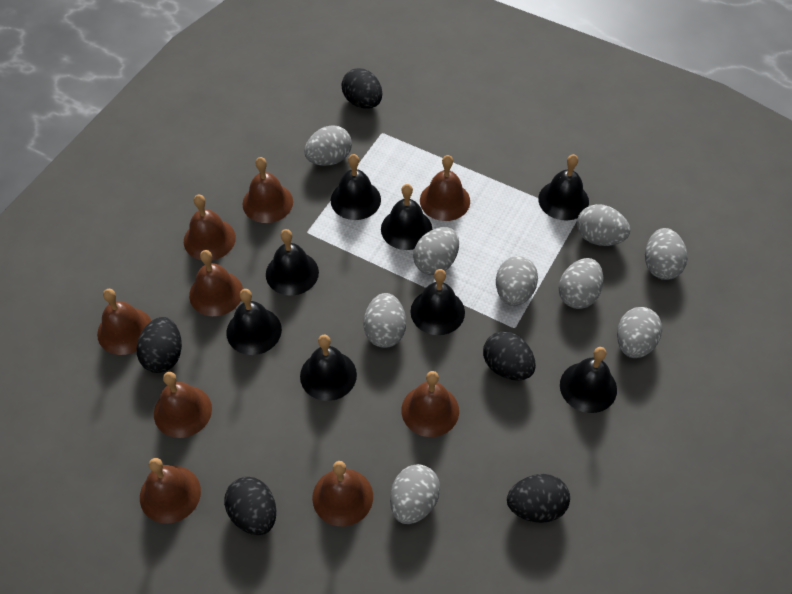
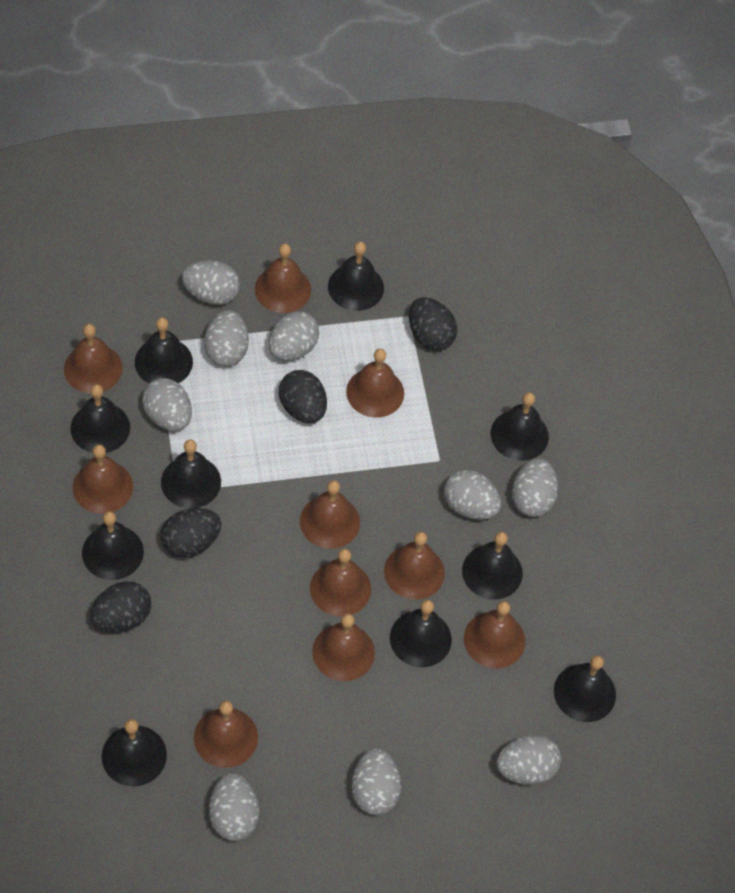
black bell: 8 -> 10
black egg: 5 -> 4
brown bell: 9 -> 10

